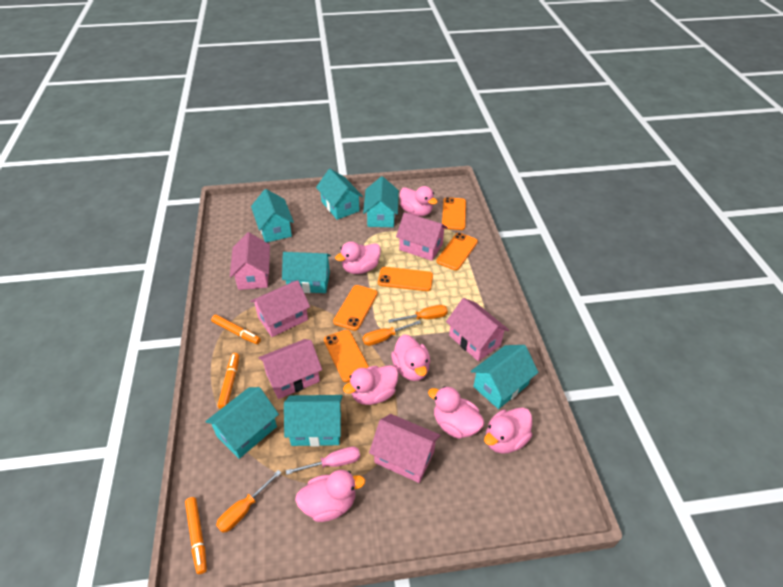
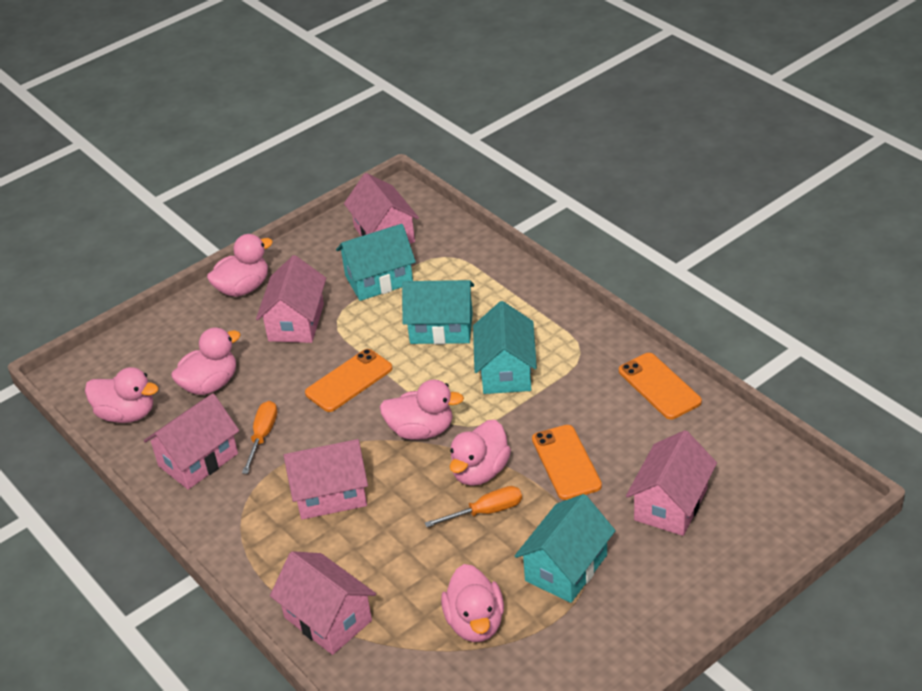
orange marker: 3 -> 0
orange phone: 5 -> 3
orange screwdriver: 3 -> 2
pink duck: 7 -> 6
pink screwdriver: 1 -> 0
turquoise house: 7 -> 4

